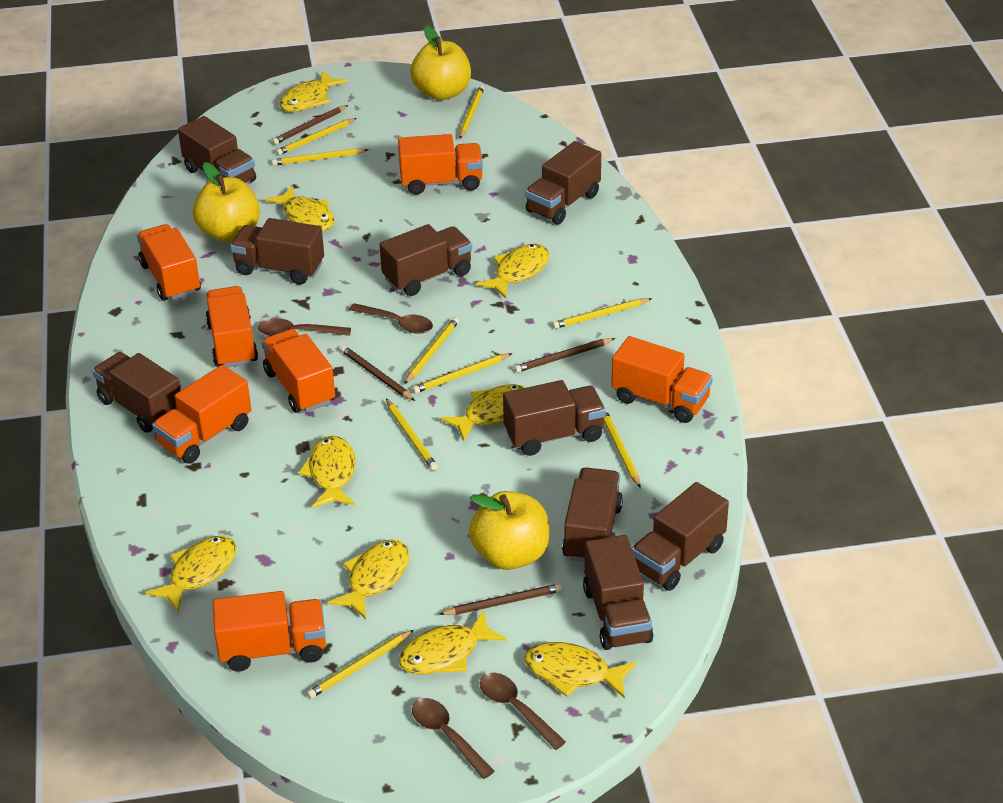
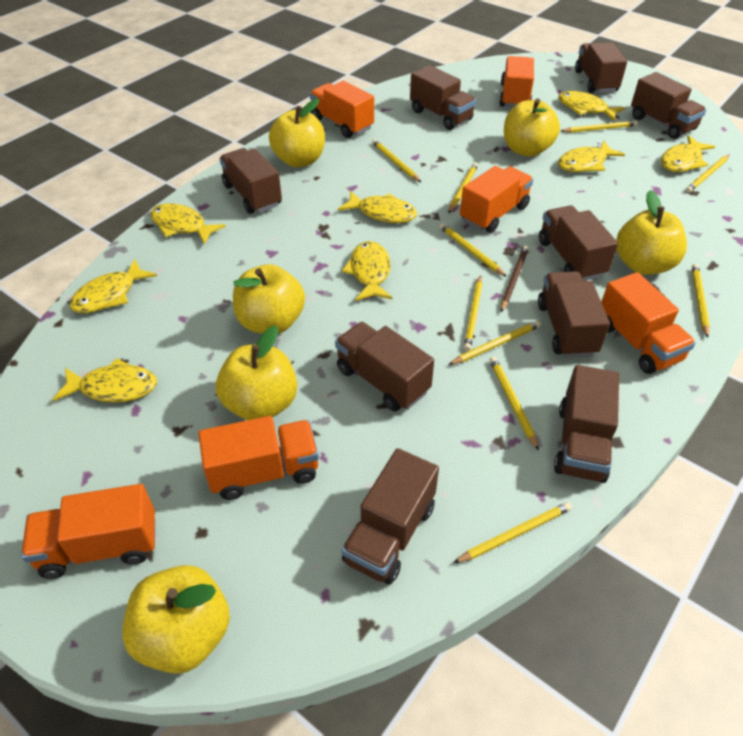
brown pencil: 4 -> 1
brown spoon: 4 -> 0
orange truck: 7 -> 6
yellow apple: 3 -> 6
yellow fish: 9 -> 8
yellow pencil: 9 -> 10

